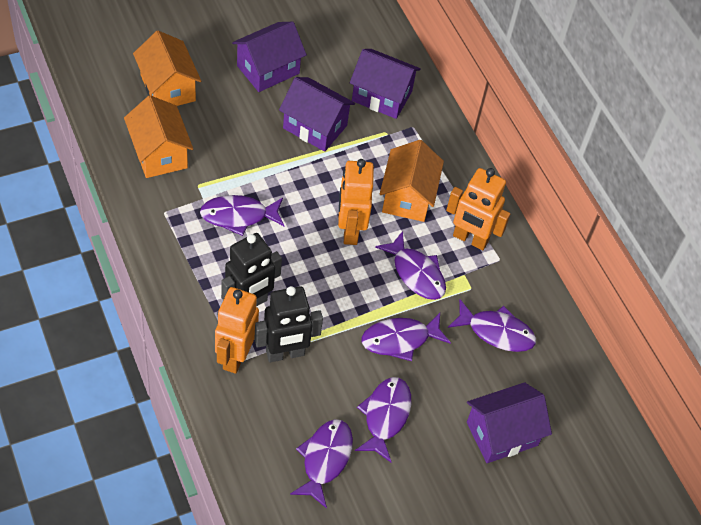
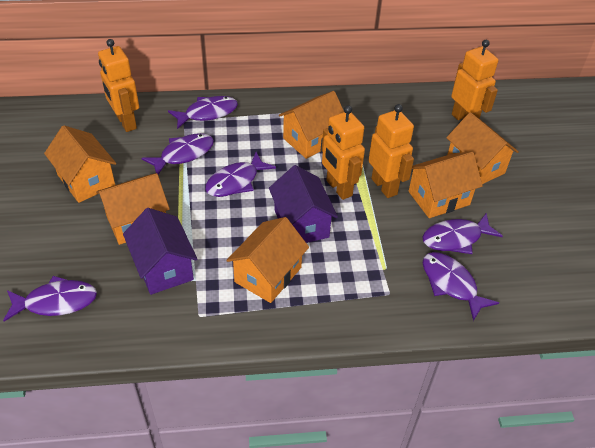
black robot: 2 -> 0
orange house: 3 -> 6
orange robot: 3 -> 4
purple house: 4 -> 2

